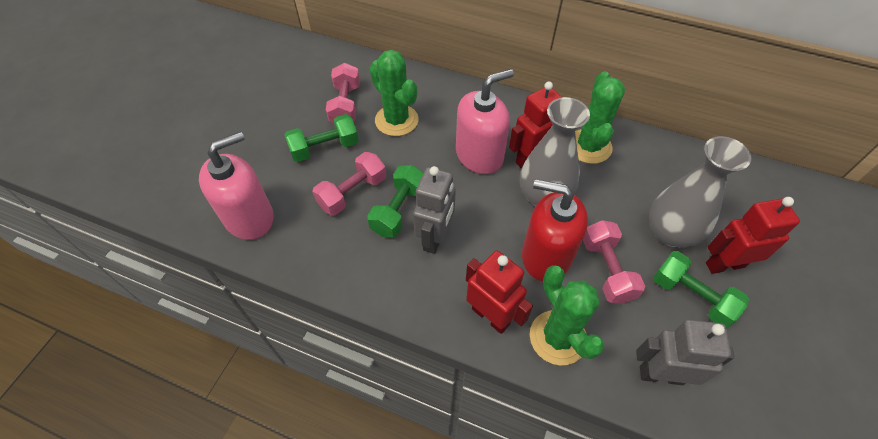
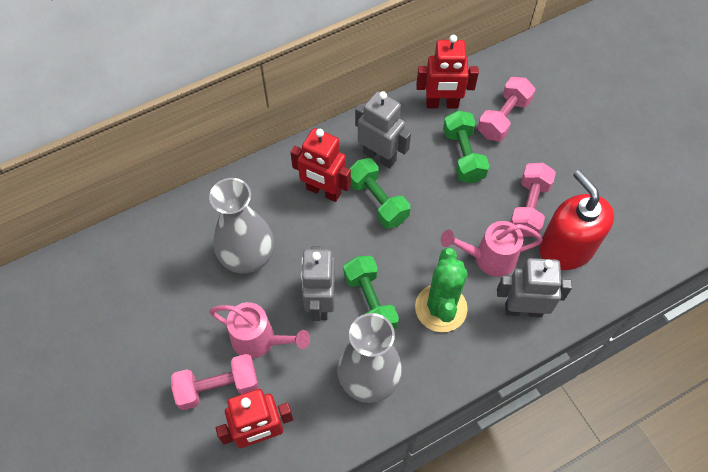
green cactus: 3 -> 1
grey robot: 2 -> 3
pink soap dispenser: 2 -> 0
pink watering can: 0 -> 2

